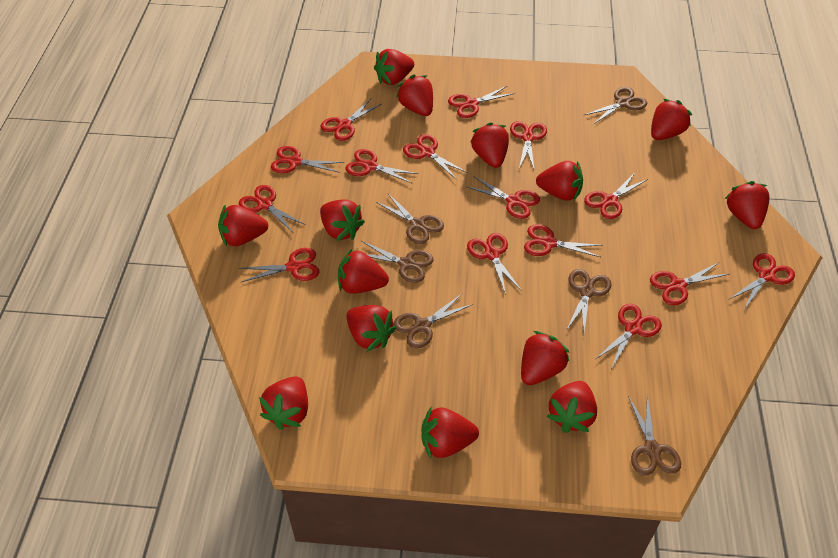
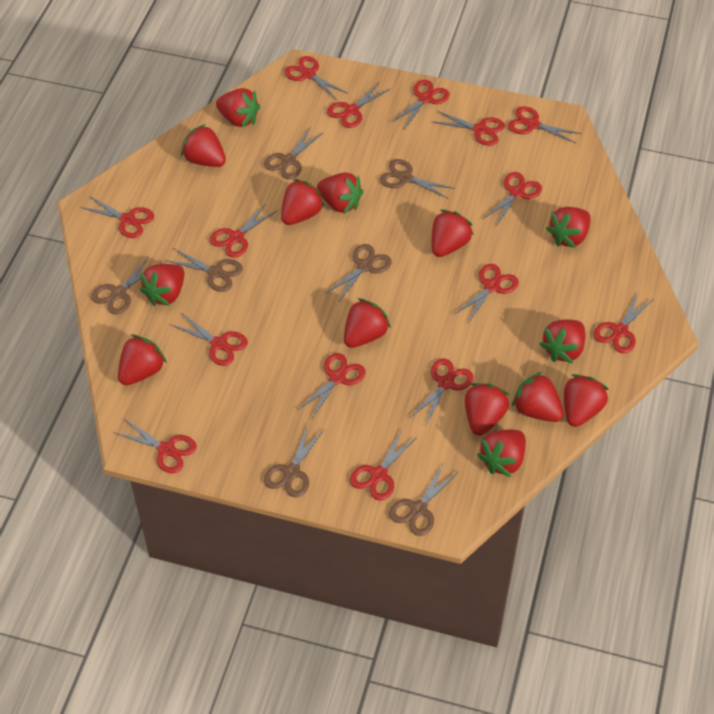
brown scissors: 6 -> 7

